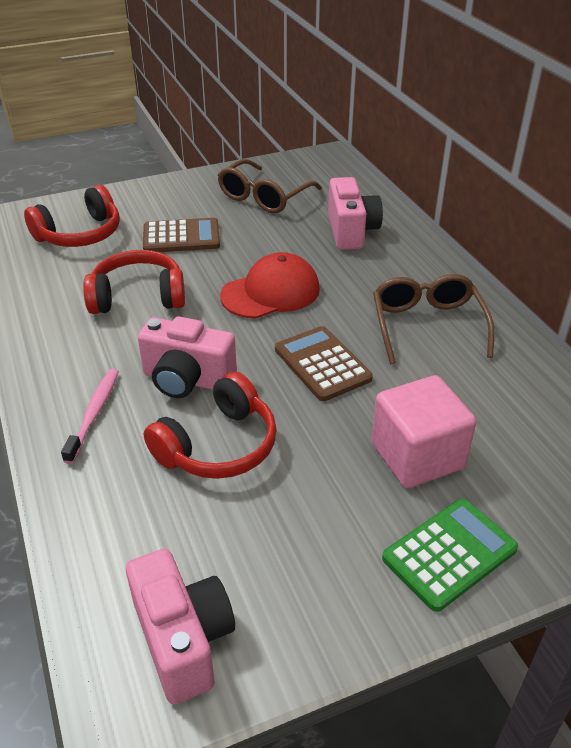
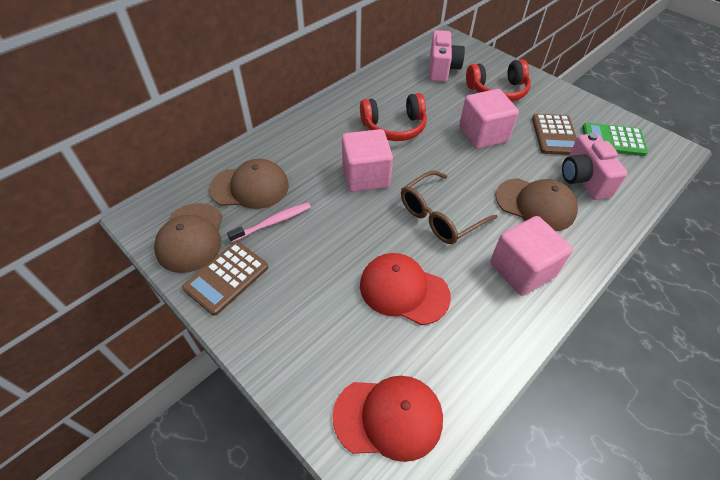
brown cap: 0 -> 3
brown glasses: 2 -> 1
pink camera: 3 -> 2
pink cube: 1 -> 3
red cap: 1 -> 2
red headphones: 3 -> 2

